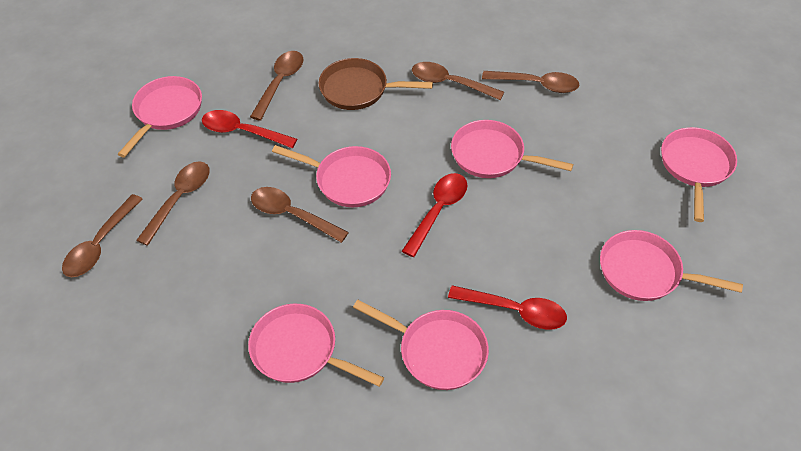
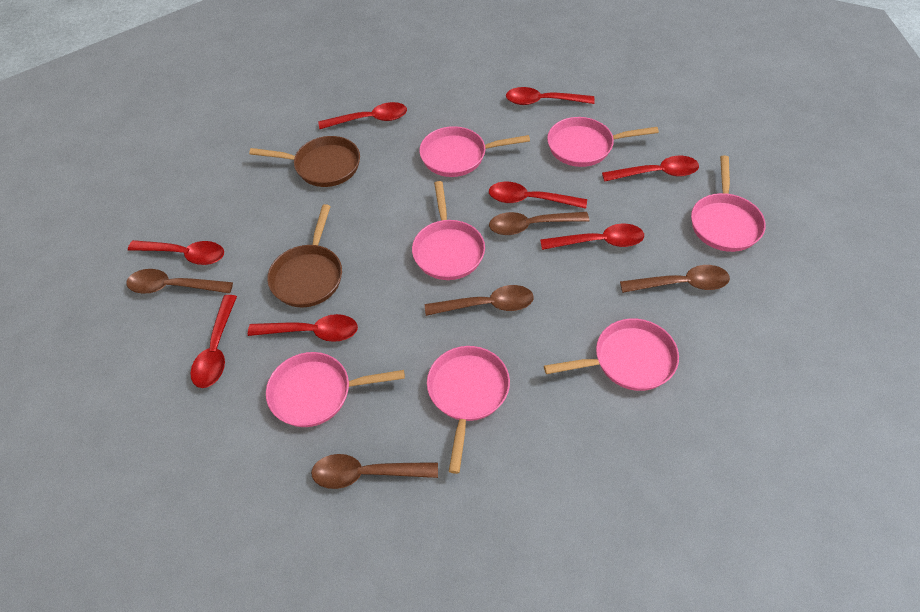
brown pan: 1 -> 2
brown spoon: 6 -> 5
red spoon: 3 -> 8

